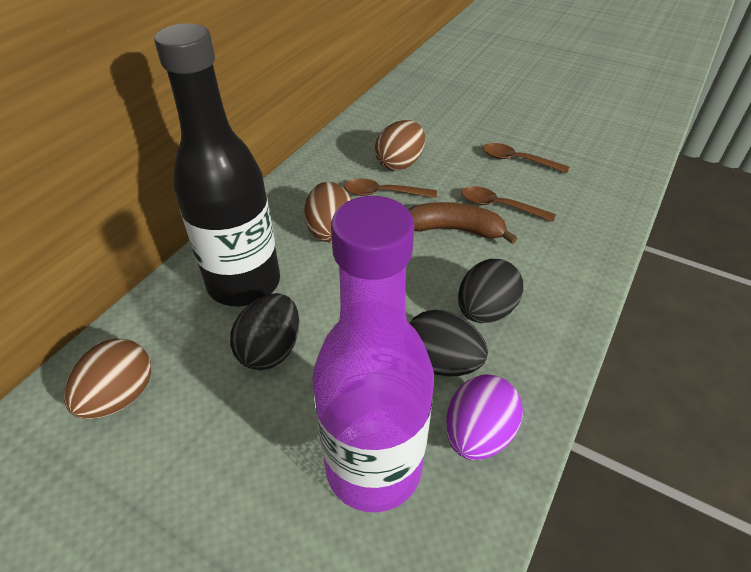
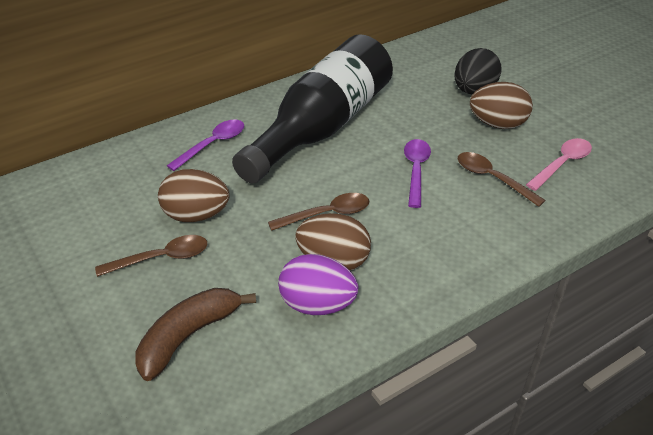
black egg: 3 -> 1
pink spoon: 0 -> 1
purple bottle: 1 -> 0
purple spoon: 0 -> 2

